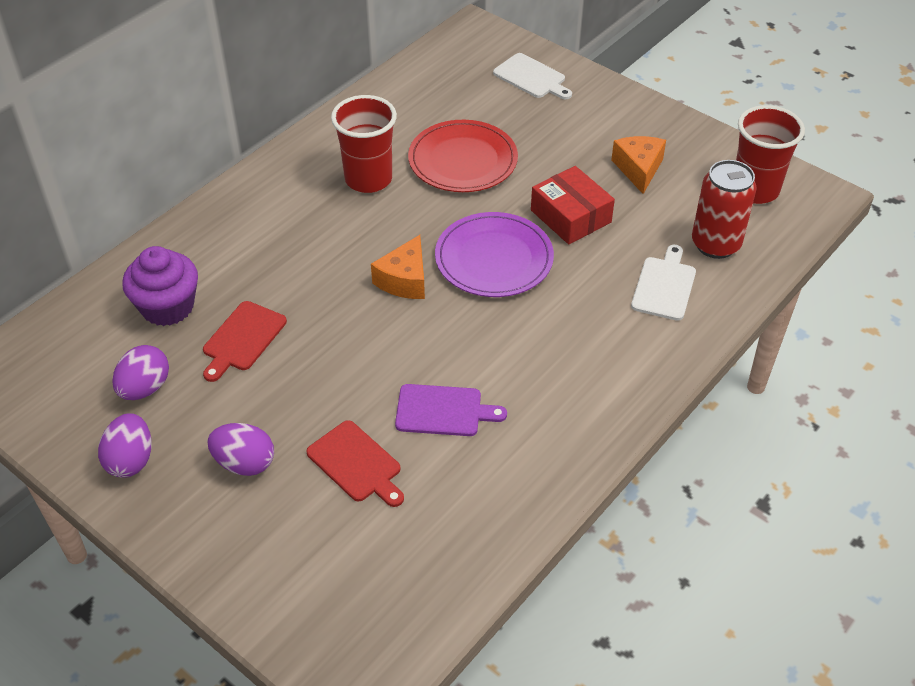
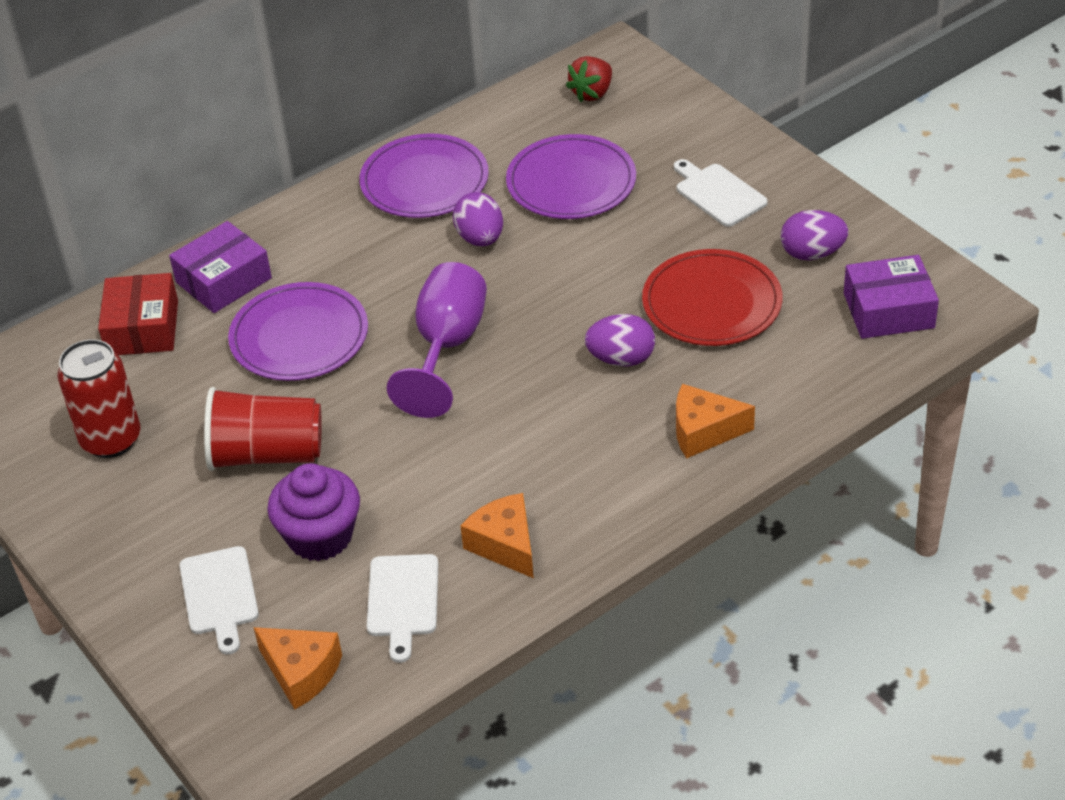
orange cheese: 2 -> 3
purple box: 0 -> 2
purple cutting board: 1 -> 0
purple goblet: 0 -> 1
purple plate: 1 -> 3
red cup: 2 -> 1
red cutting board: 2 -> 0
red strawberry: 0 -> 1
white cutting board: 2 -> 3

